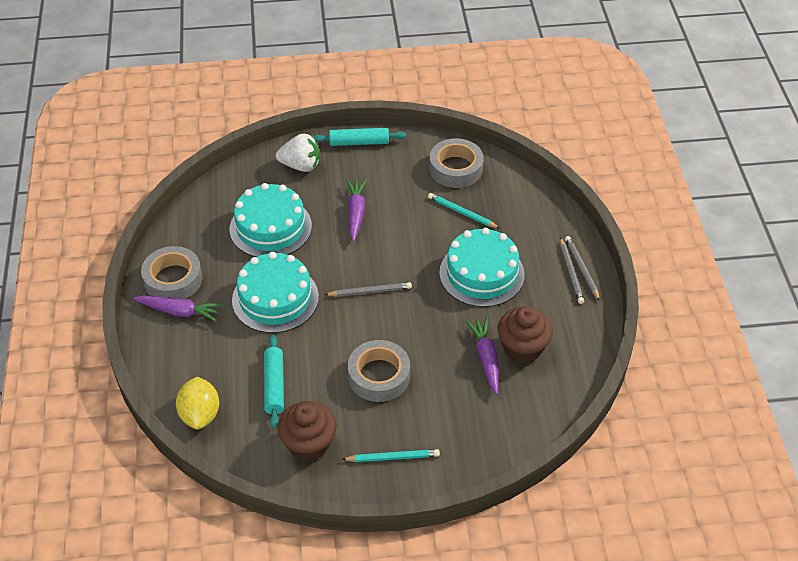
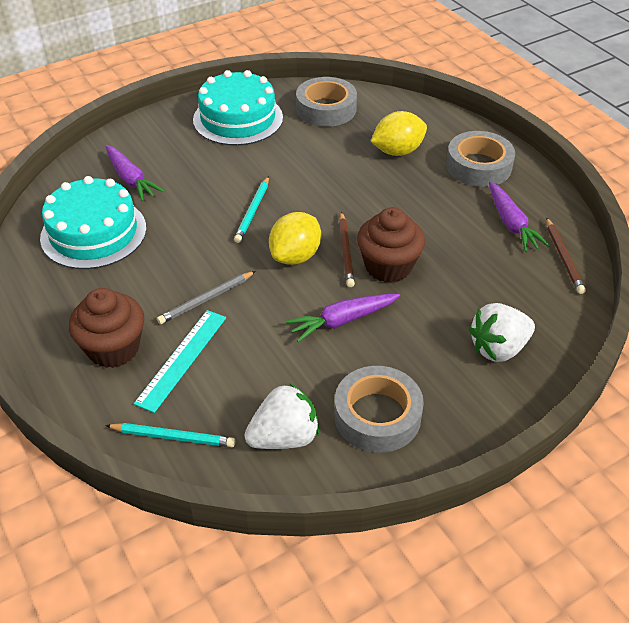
brown pencil: 0 -> 2
grey pencil: 3 -> 1
turquoise cake: 3 -> 2
turquoise rolling pin: 2 -> 0
turquoise ruler: 0 -> 1
white strawberry: 1 -> 2
yellow lemon: 1 -> 2

